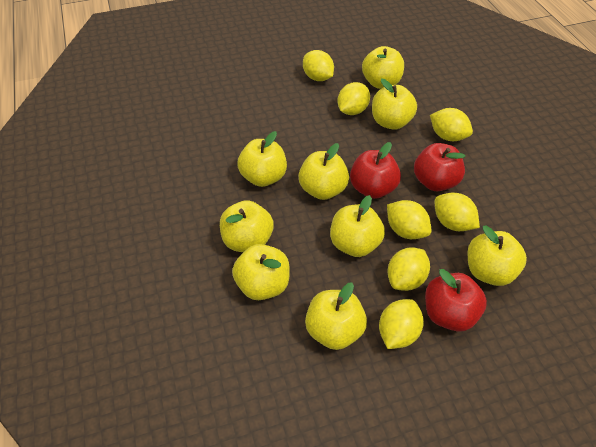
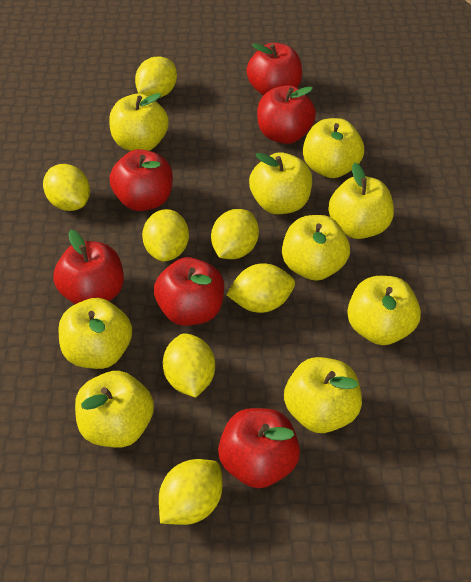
red apple: 3 -> 6

